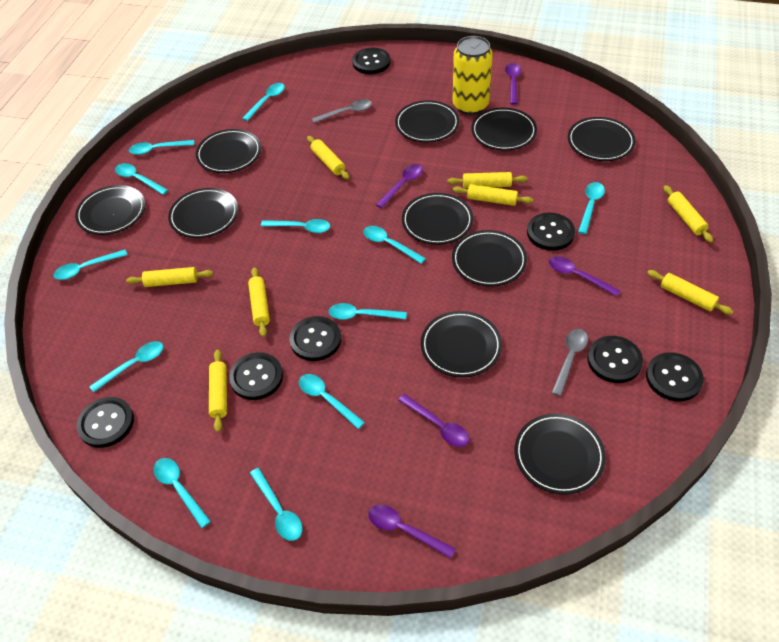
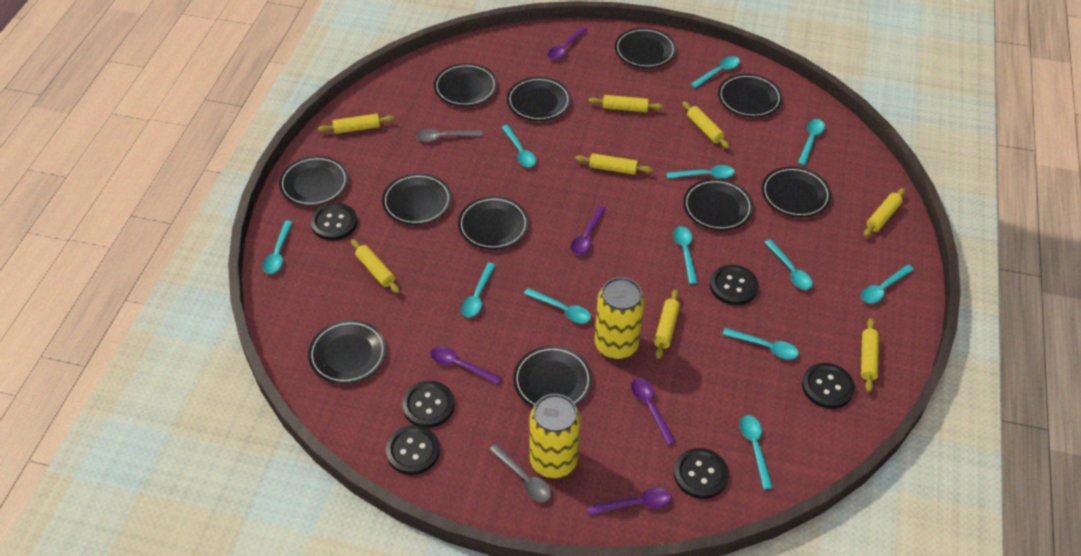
black button: 7 -> 6
black plate: 10 -> 11
yellow can: 1 -> 2

